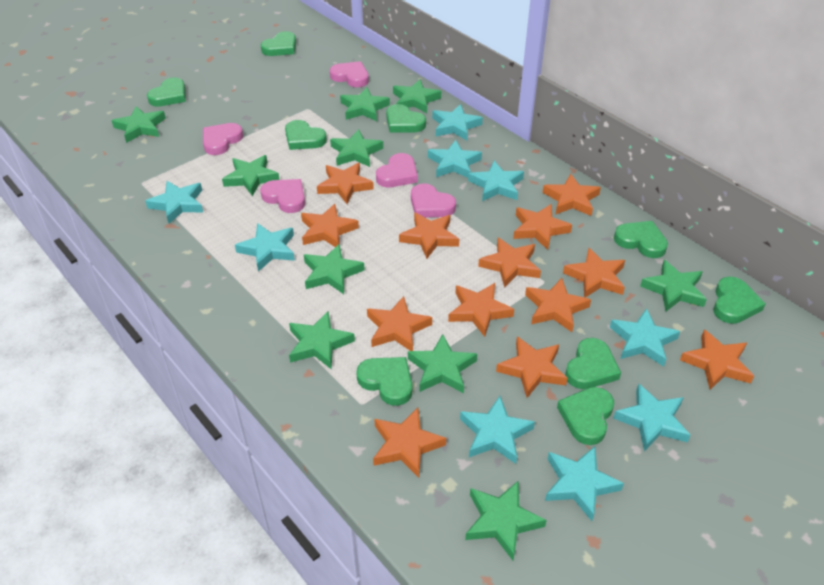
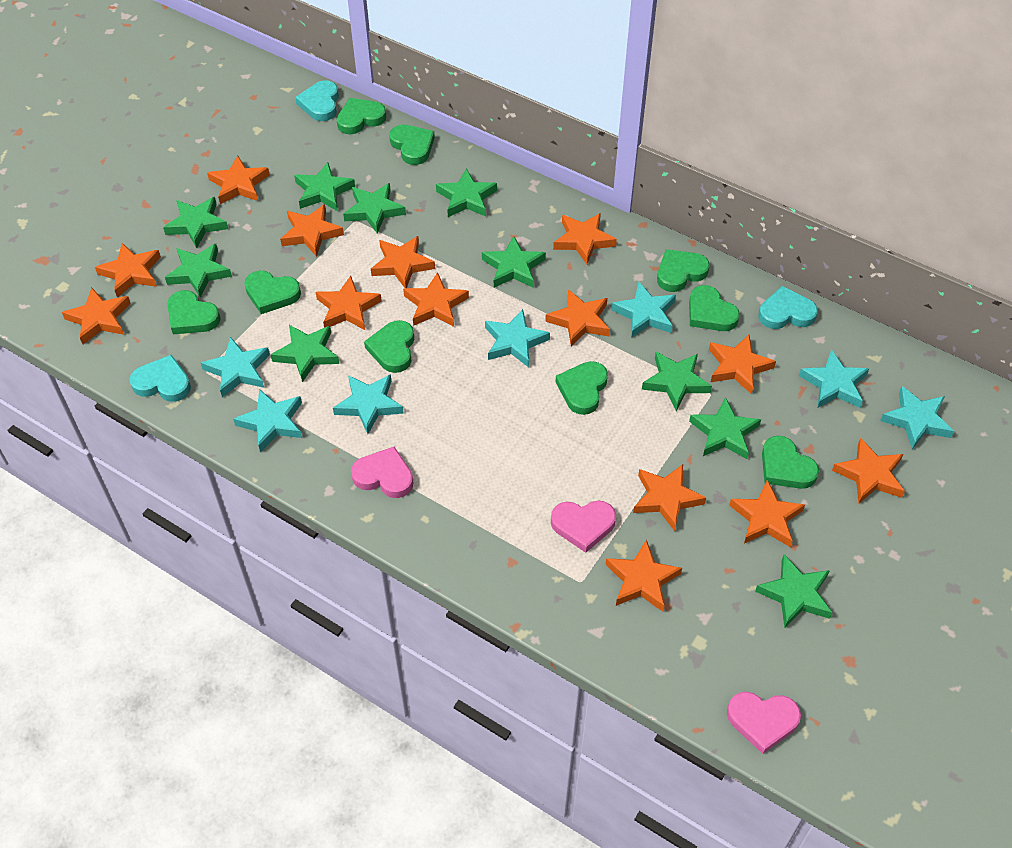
orange star: 13 -> 14
pink heart: 5 -> 3
turquoise heart: 0 -> 3
turquoise star: 9 -> 7

